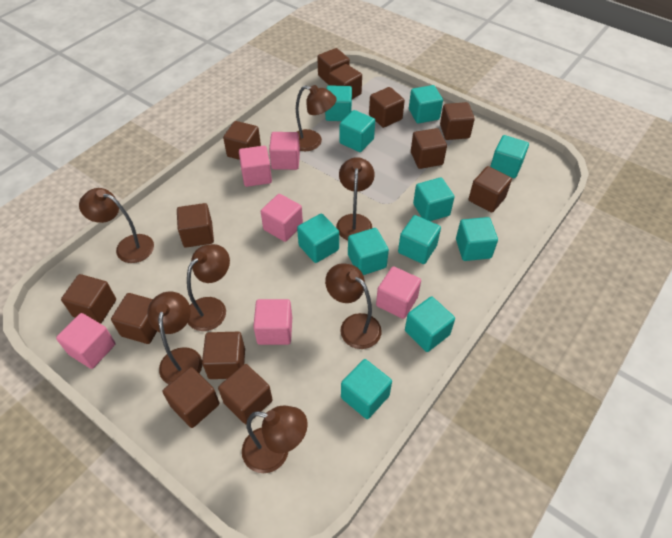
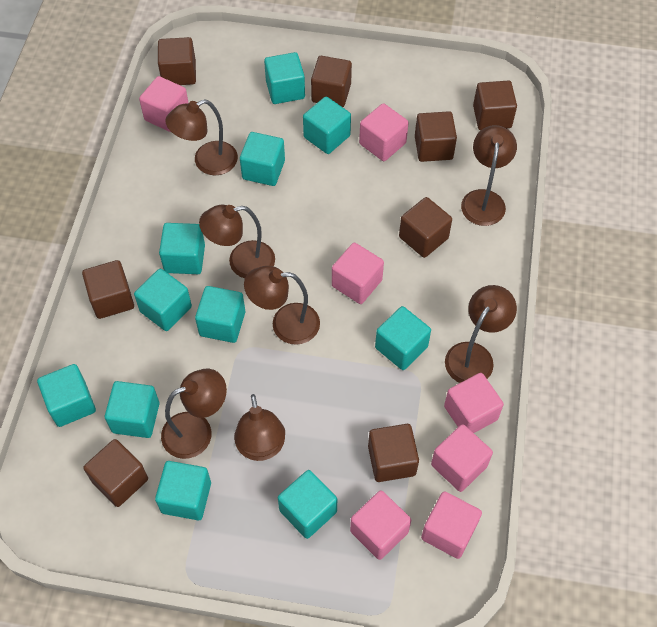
brown cube: 13 -> 8
pink cube: 6 -> 7

